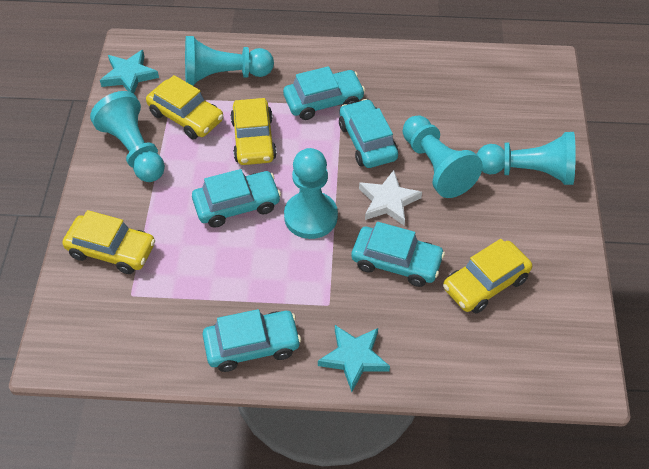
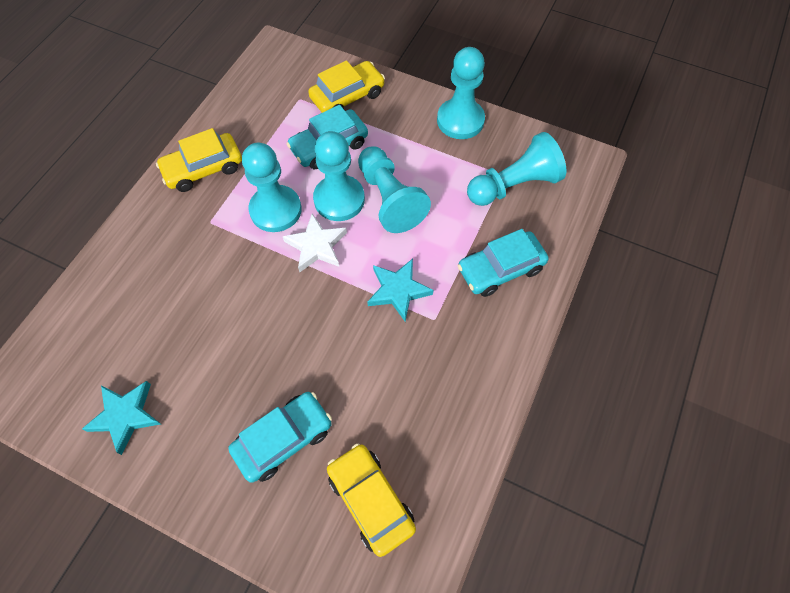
turquoise car: 5 -> 3
yellow car: 4 -> 3

